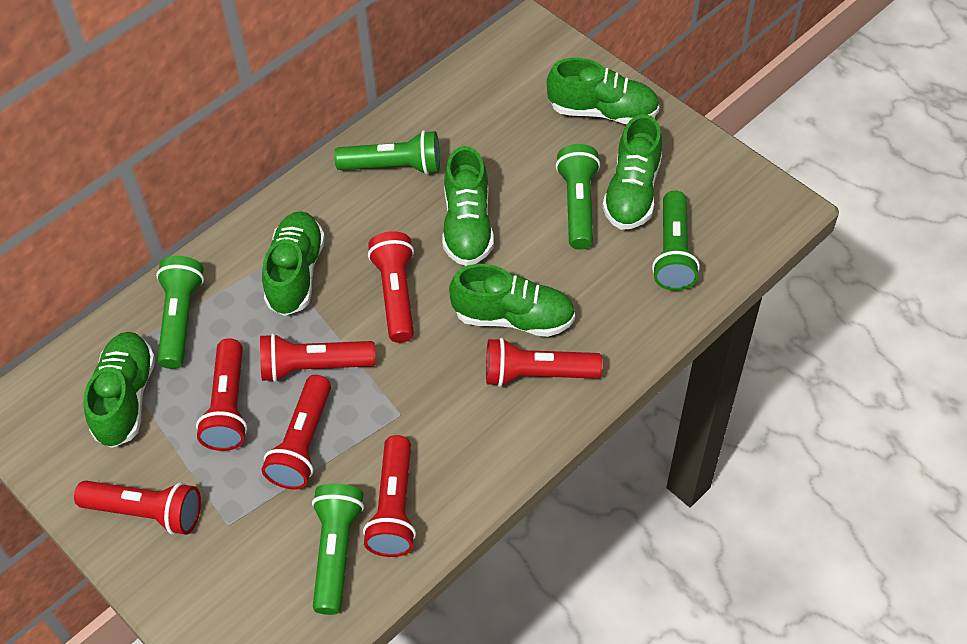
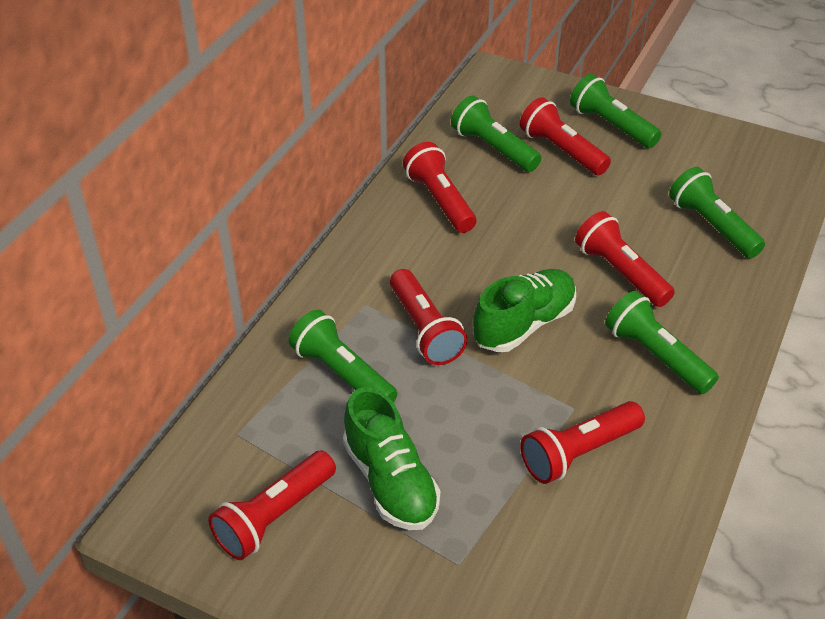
green shoe: 6 -> 2
red flashlight: 7 -> 6

